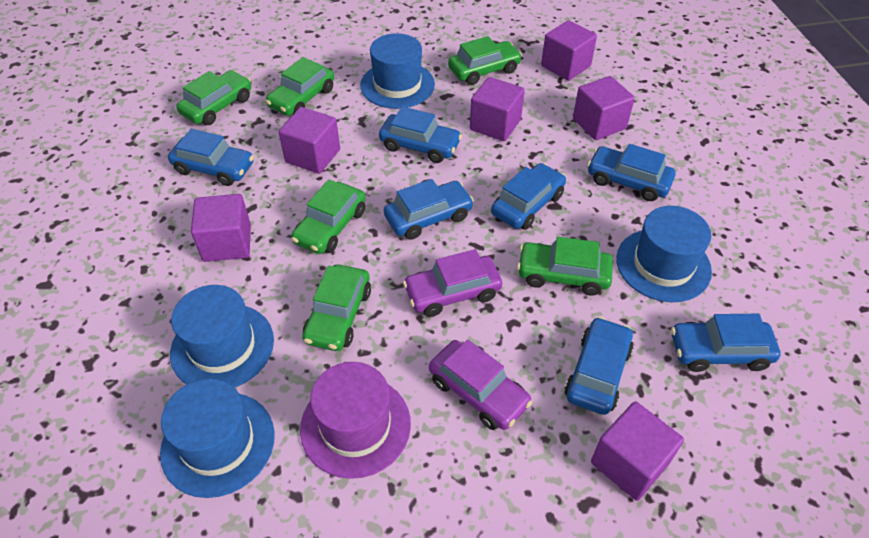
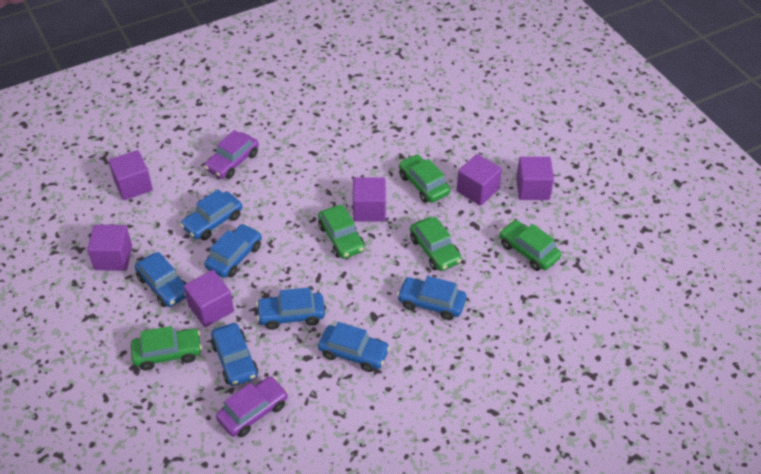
blue hat: 4 -> 0
green car: 6 -> 5
purple hat: 1 -> 0

